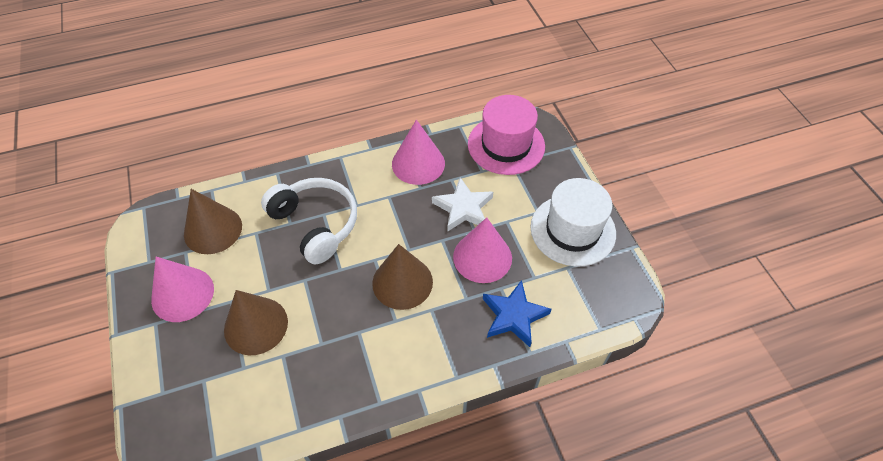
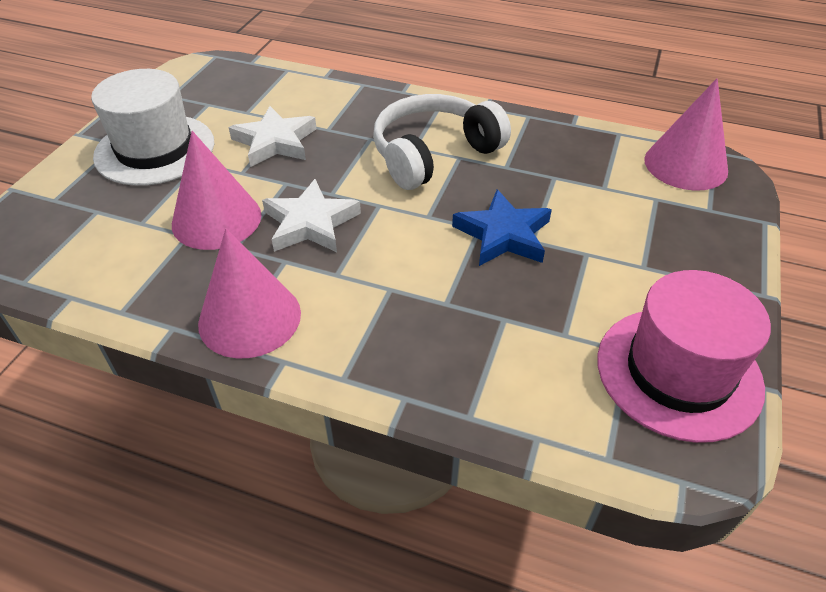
brown cone: 3 -> 0
white star: 1 -> 2

